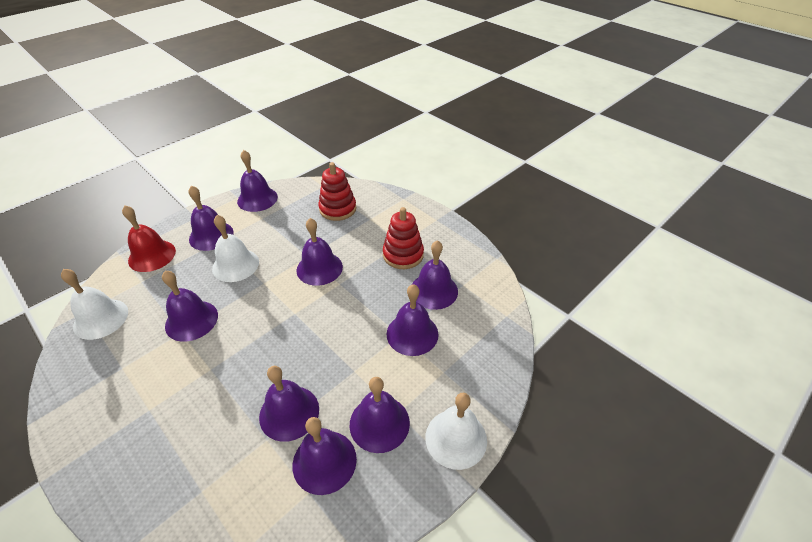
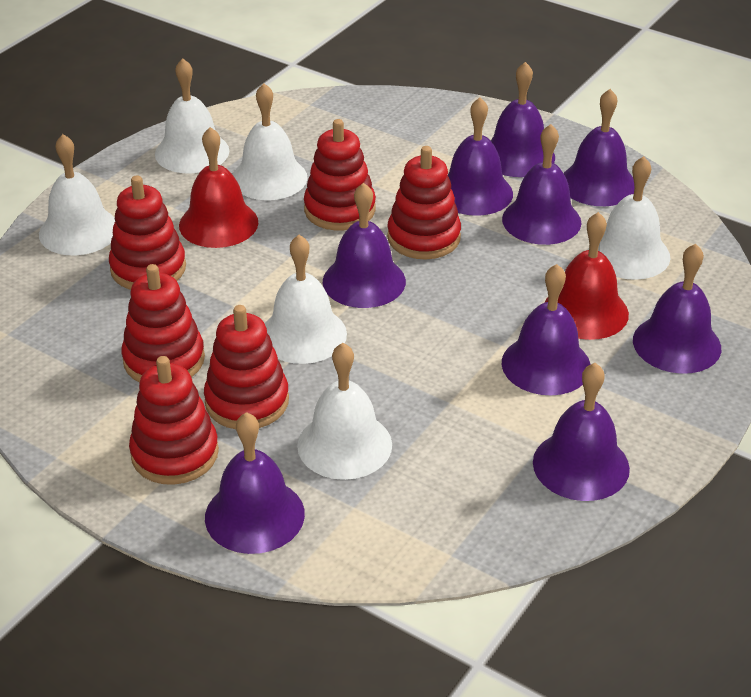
red bell: 1 -> 2
red stacking toy: 2 -> 6
white bell: 3 -> 6

